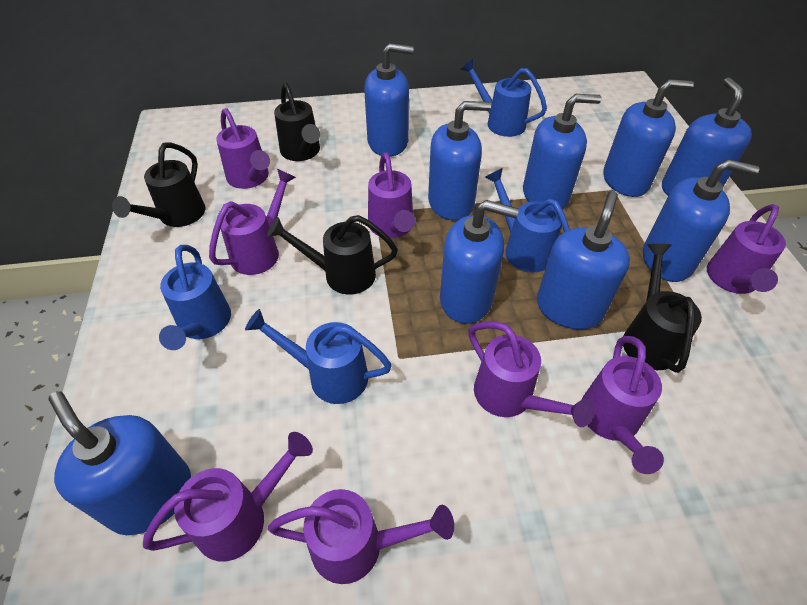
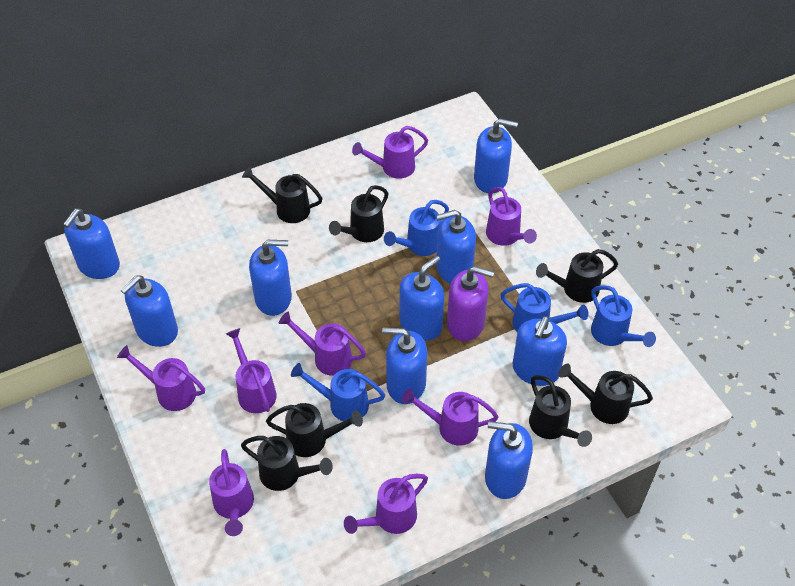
black watering can: 4 -> 7
purple soap dispenser: 0 -> 1

